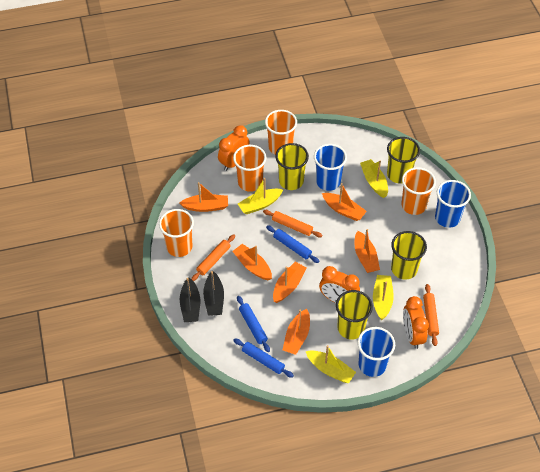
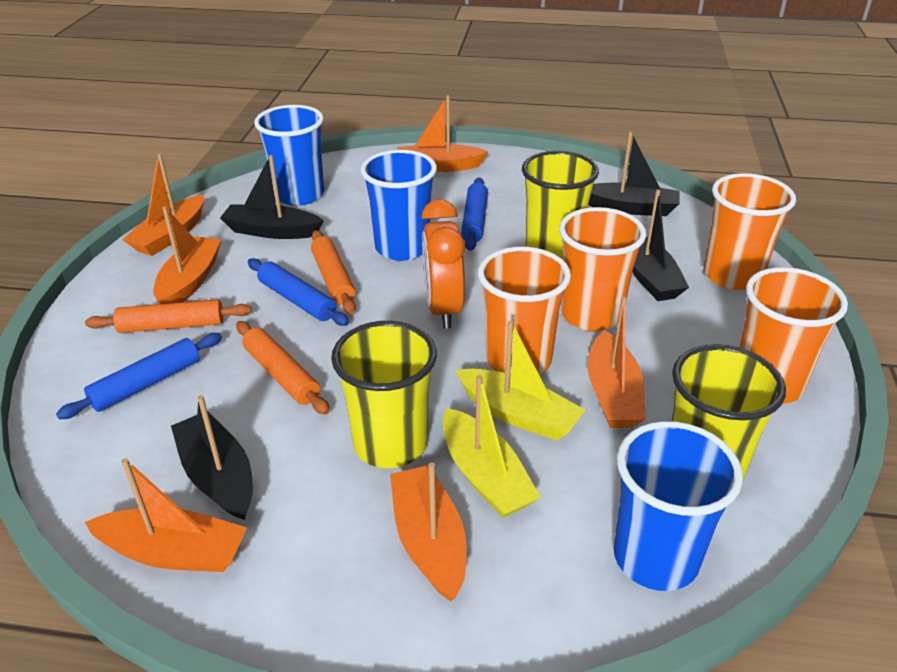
black boat: 2 -> 4
orange clock: 3 -> 1
yellow boat: 4 -> 2
yellow cup: 4 -> 3

